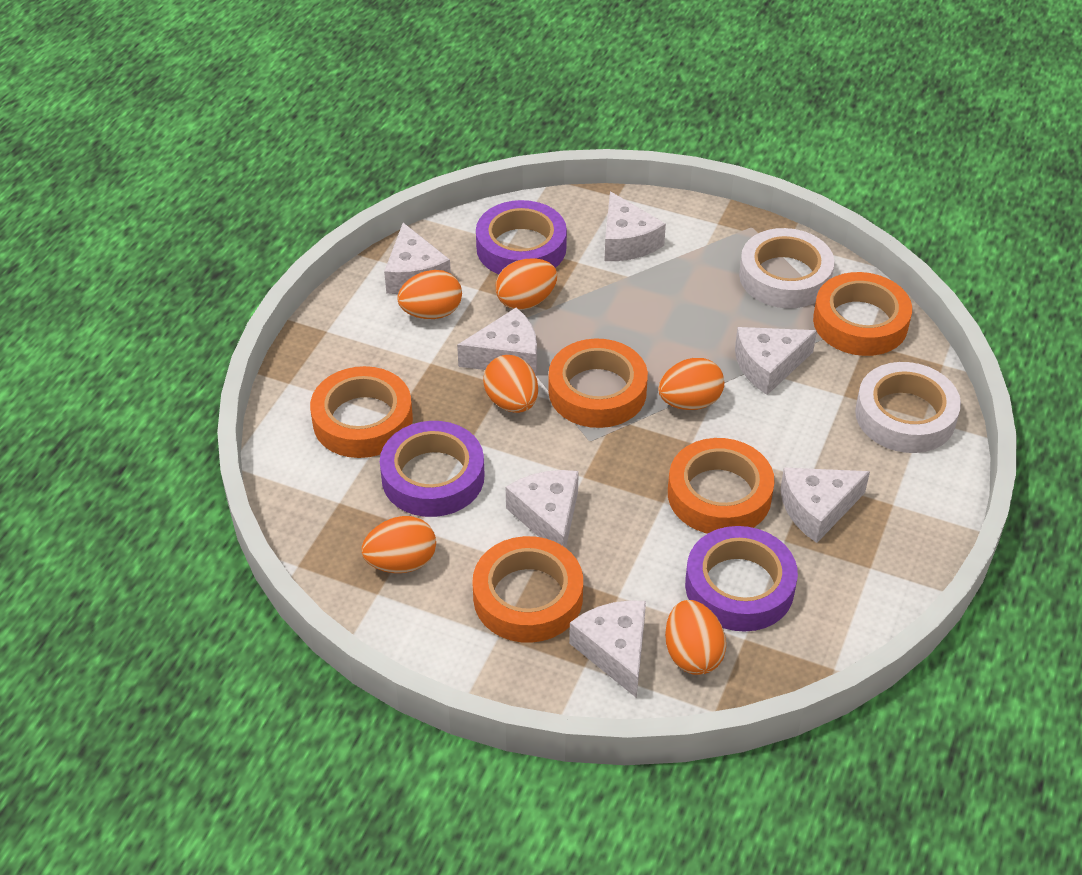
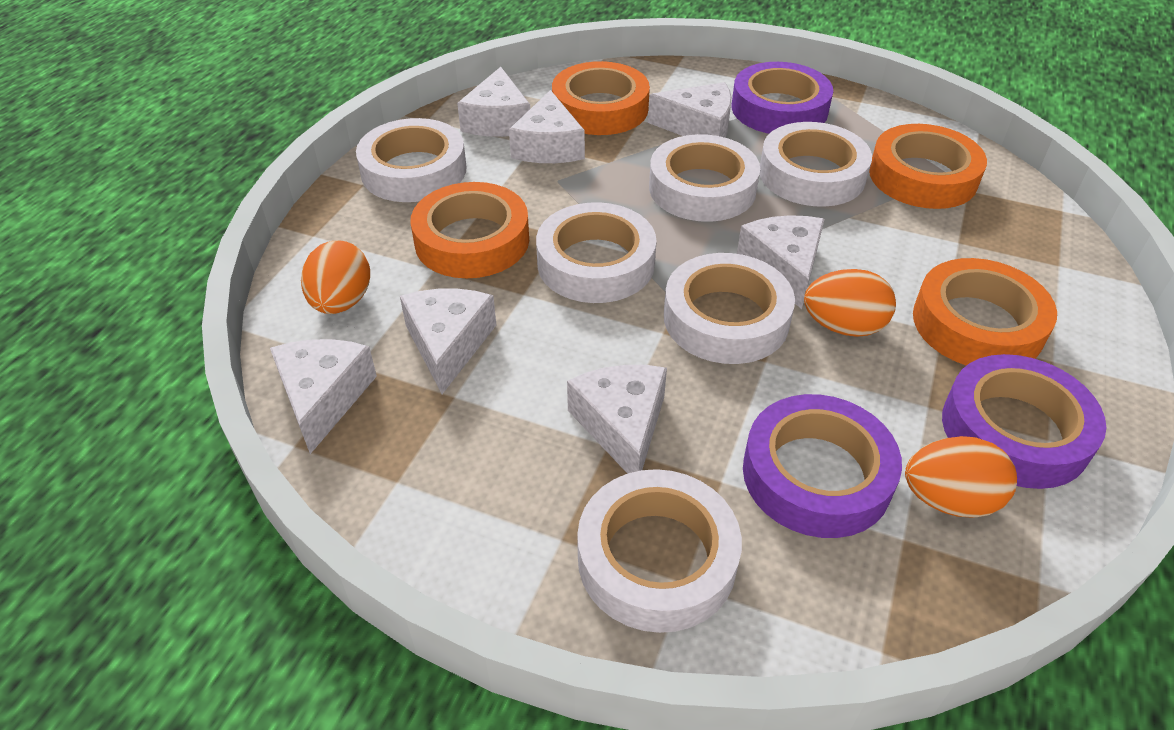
orange egg: 6 -> 3
orange tape: 5 -> 4
white tape: 2 -> 6

